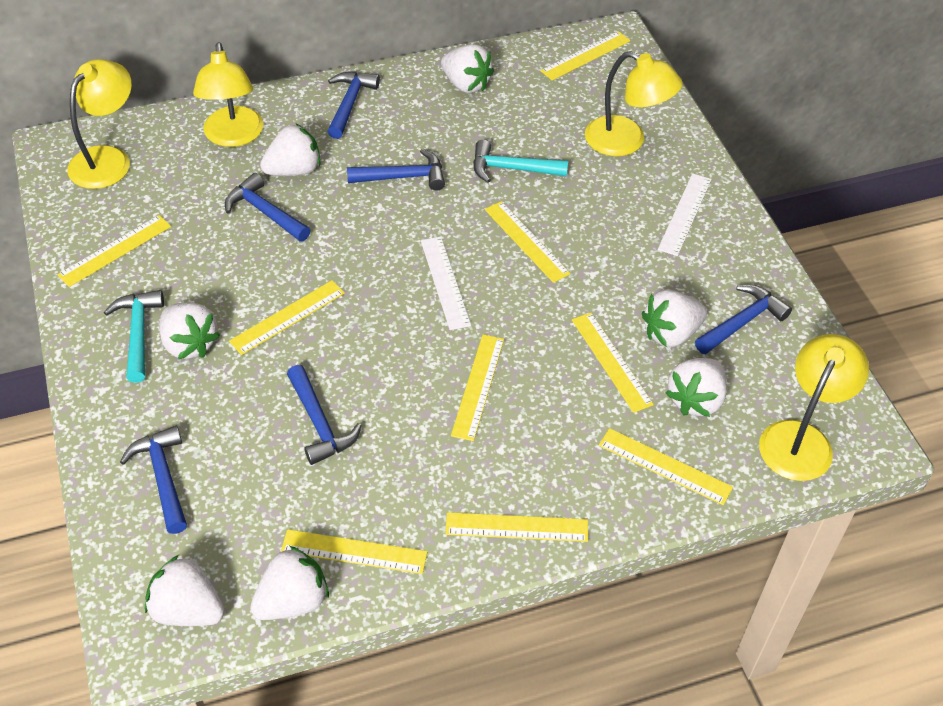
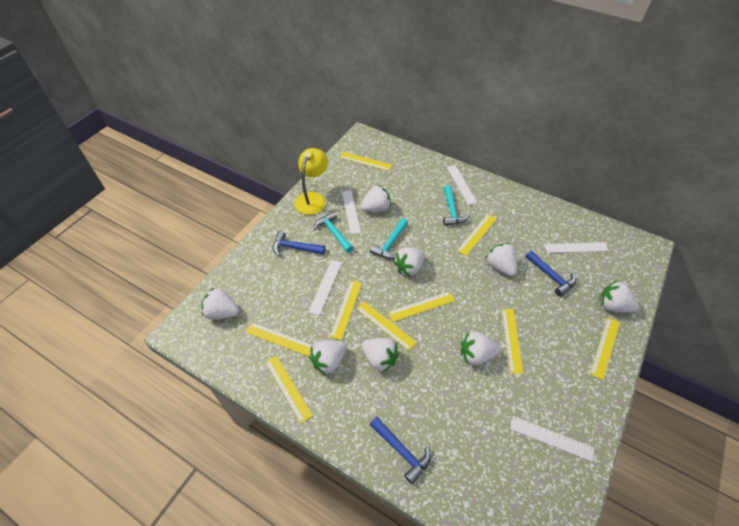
blue hammer: 6 -> 3
turquoise hammer: 2 -> 3
white ruler: 2 -> 5
white strawberry: 7 -> 8
yellow lamp: 4 -> 1

